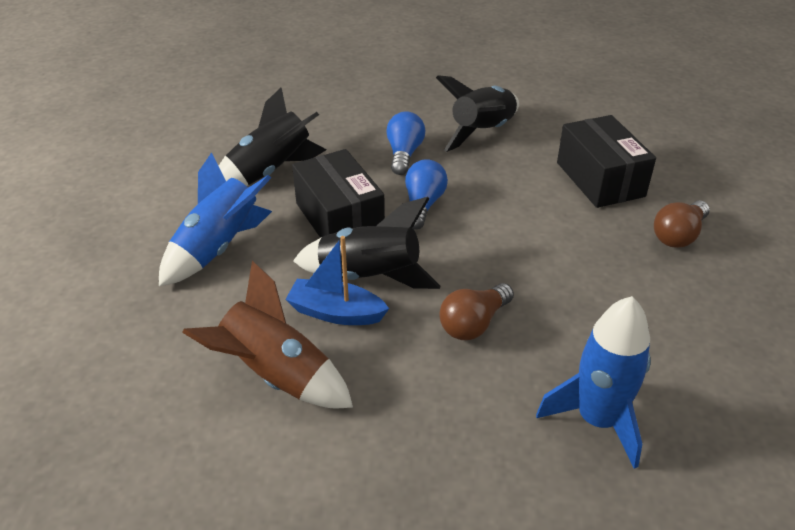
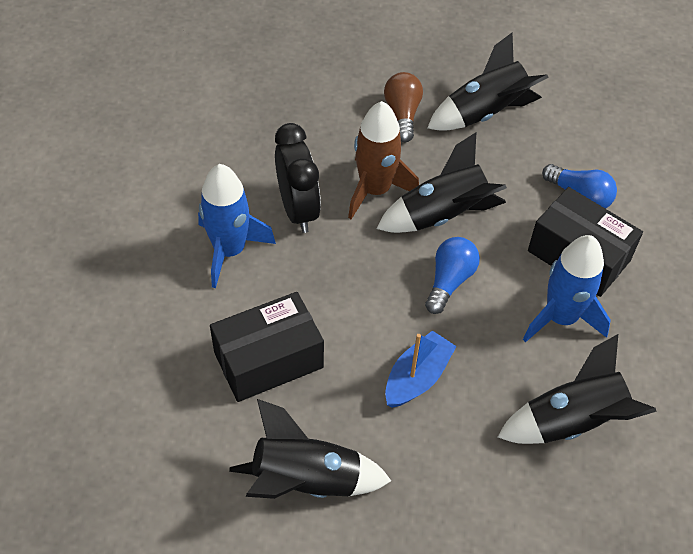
black clock: 0 -> 1
black rocket: 3 -> 4
brown light bulb: 2 -> 1

